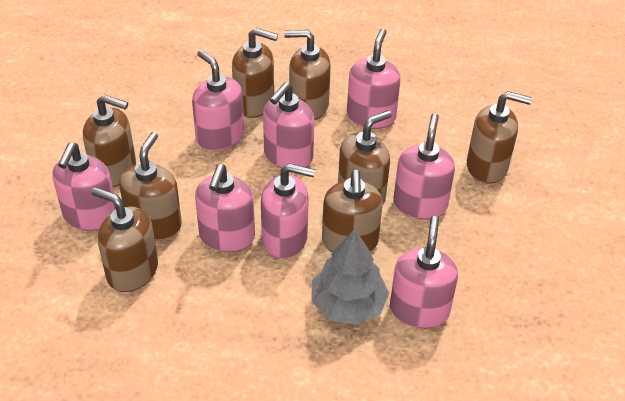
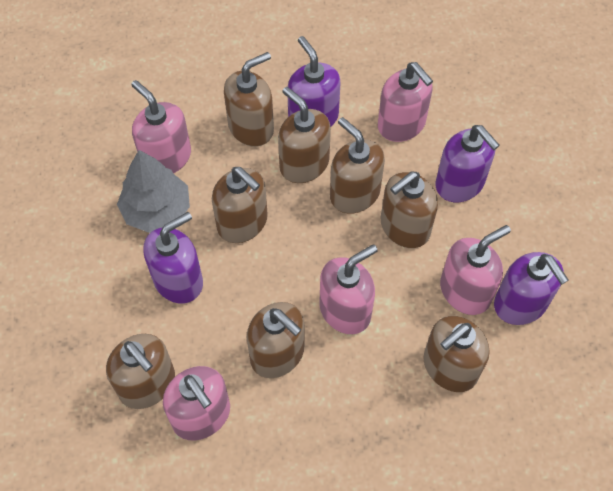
pink soap dispenser: 8 -> 5
purple soap dispenser: 0 -> 4

